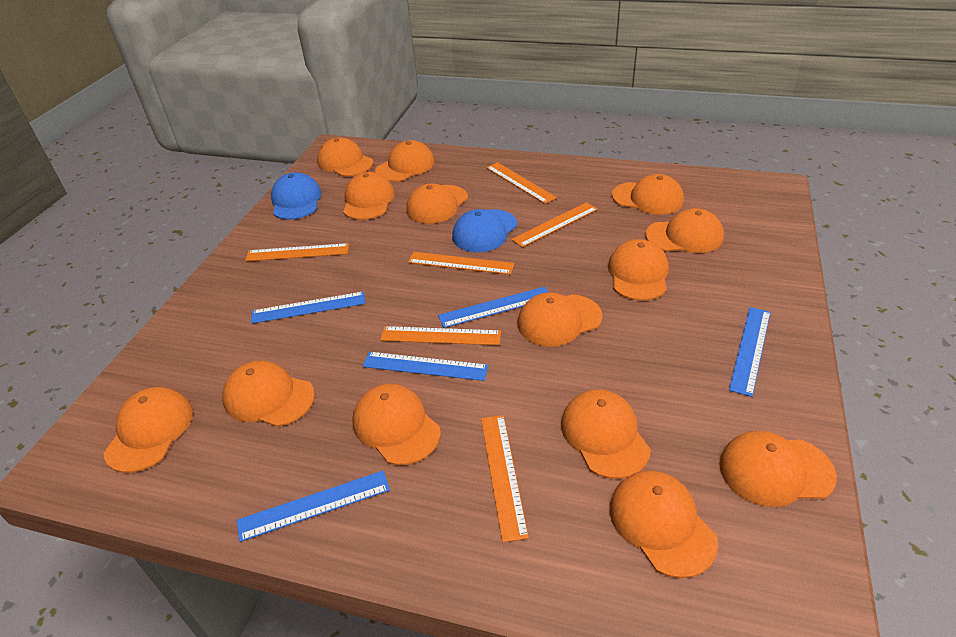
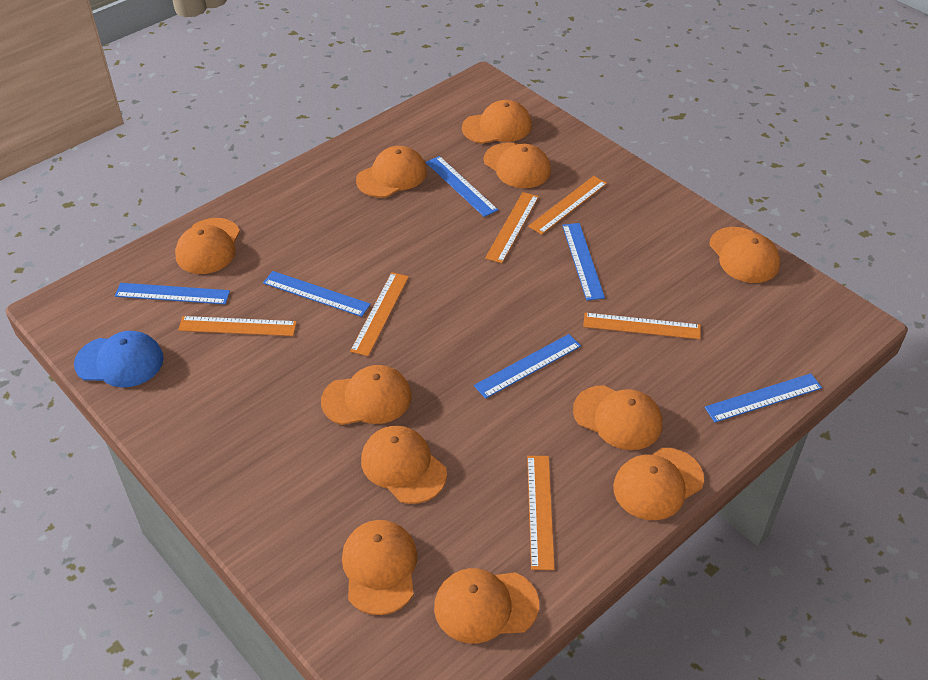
blue cap: 2 -> 1
blue ruler: 5 -> 6
orange cap: 14 -> 11

